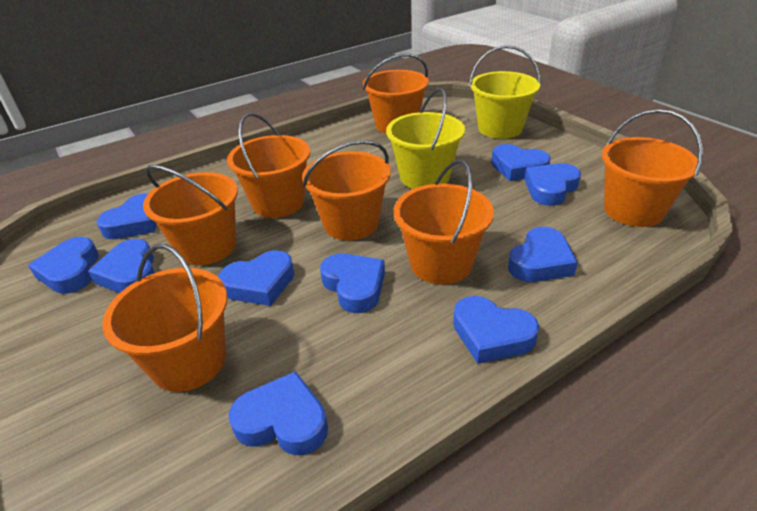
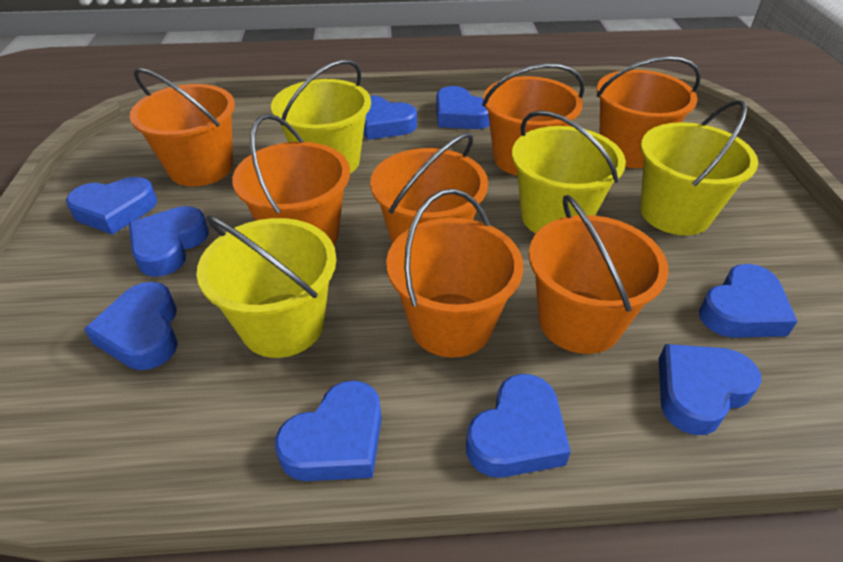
blue heart: 10 -> 9
yellow bucket: 2 -> 4

